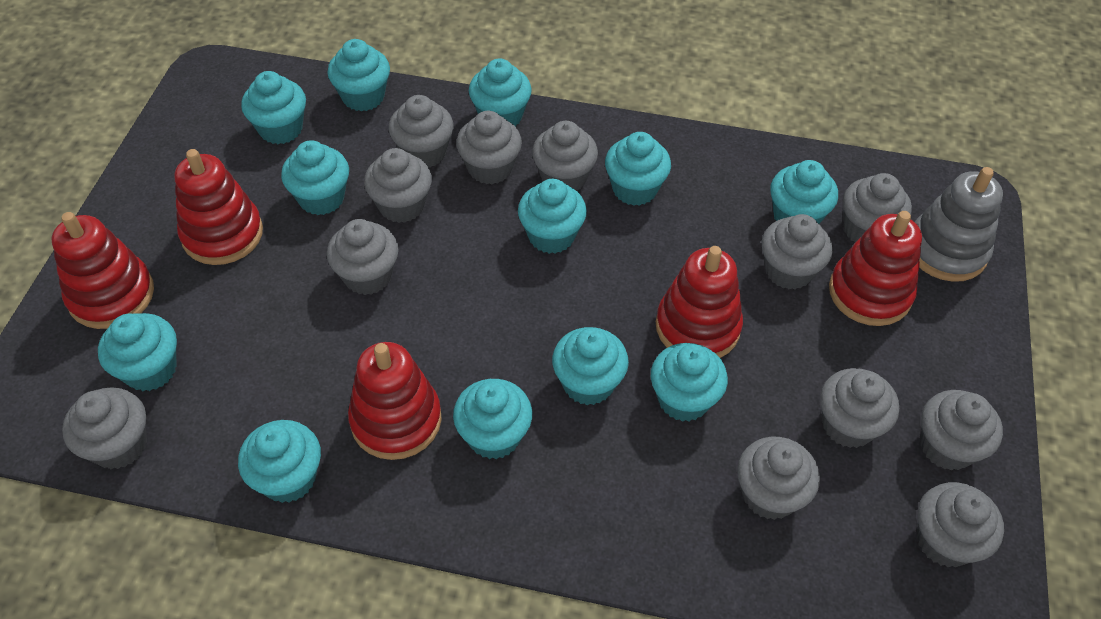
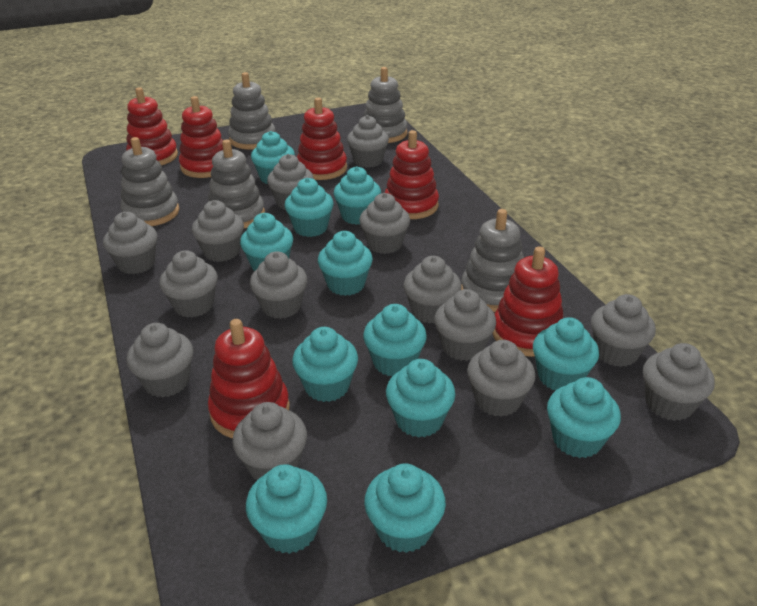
grey cupcake: 12 -> 14
grey stacking toy: 1 -> 5
red stacking toy: 5 -> 6

